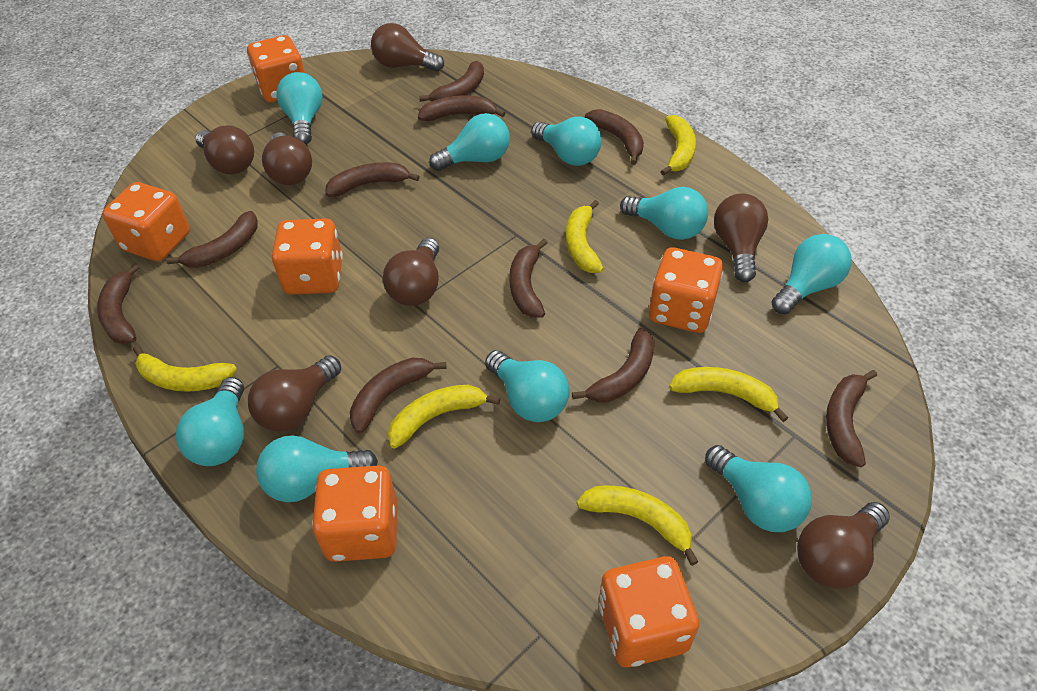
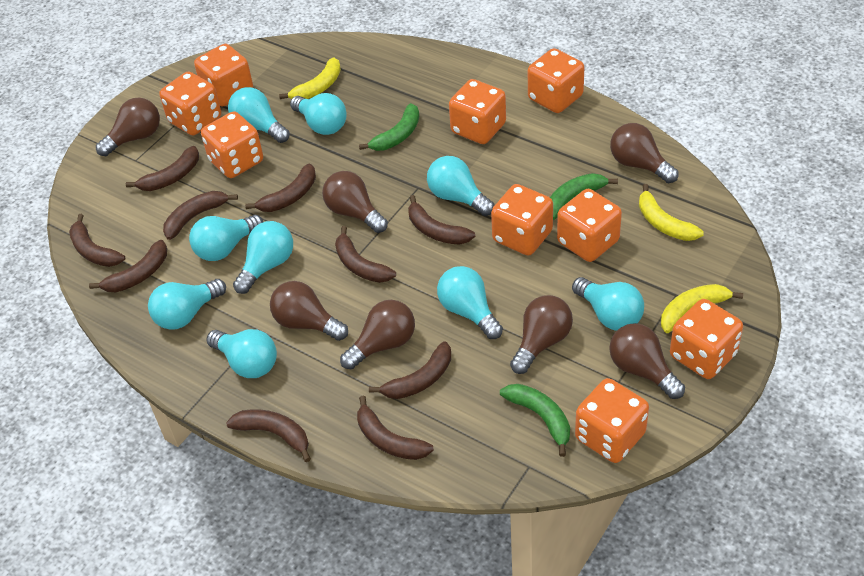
green banana: 0 -> 3
orange dice: 6 -> 9
yellow banana: 6 -> 3

